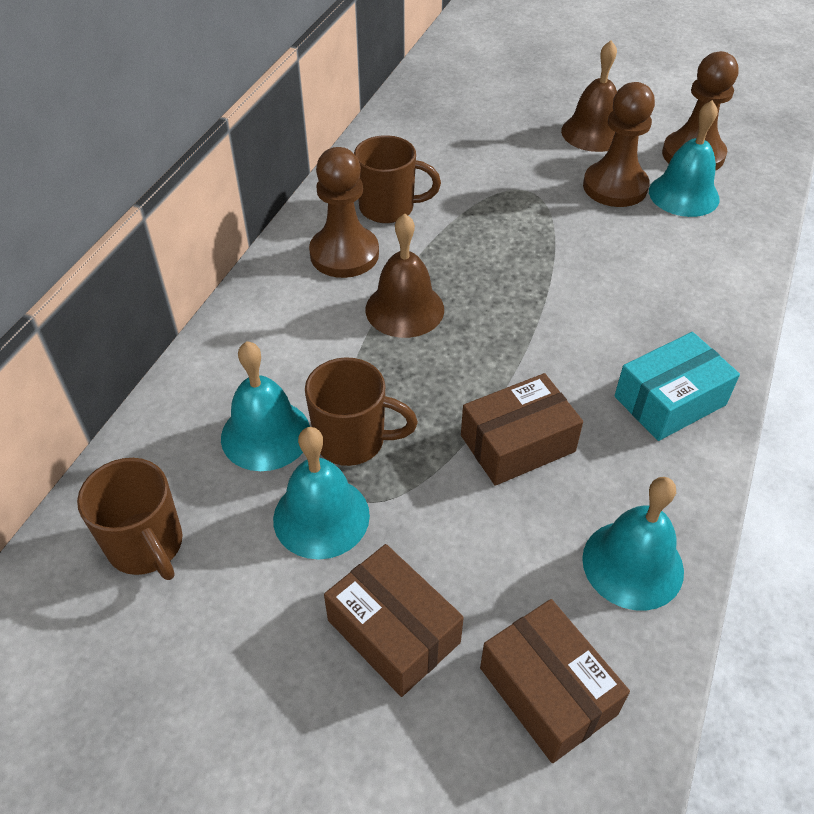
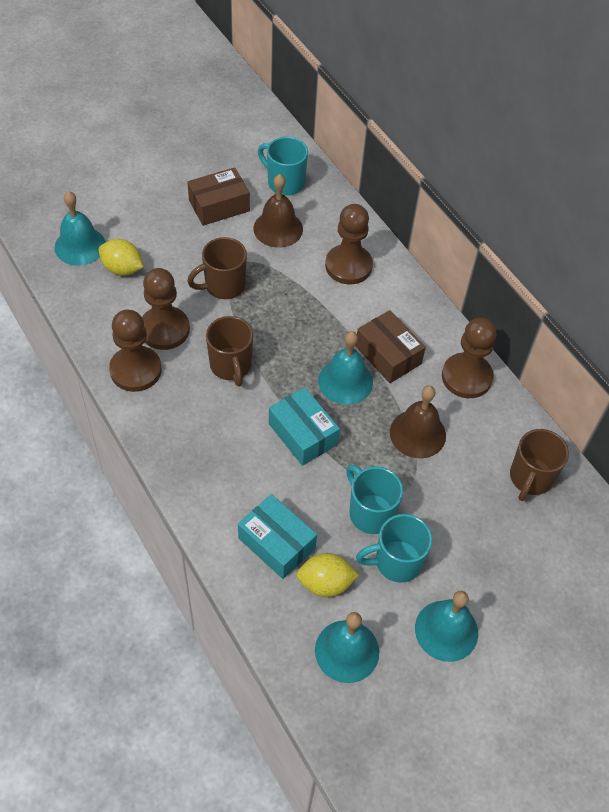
brown box: 3 -> 2
brown pawn: 3 -> 4
turquoise box: 1 -> 2
turquoise mug: 0 -> 3
yellow lemon: 0 -> 2

